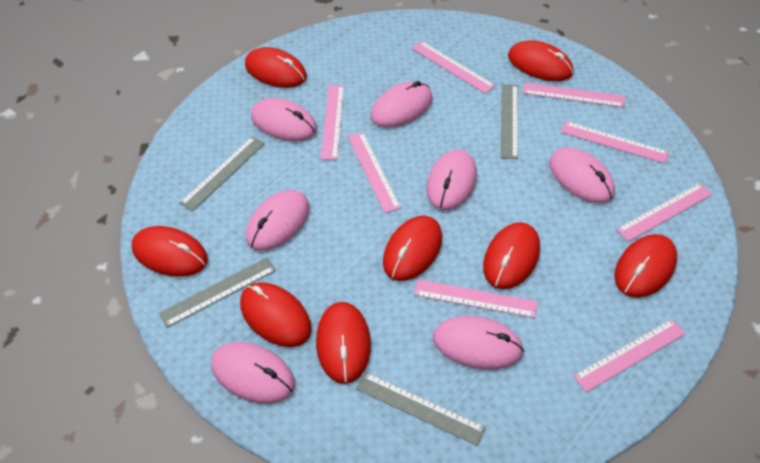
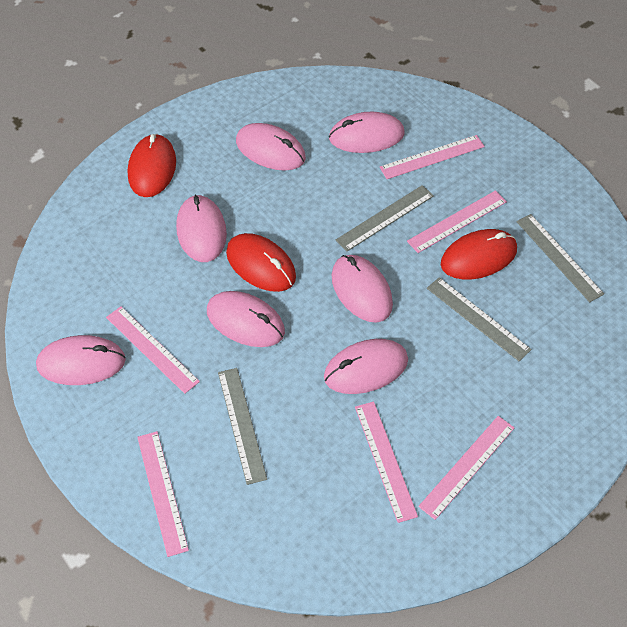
pink ruler: 8 -> 6
red mouse: 8 -> 3

